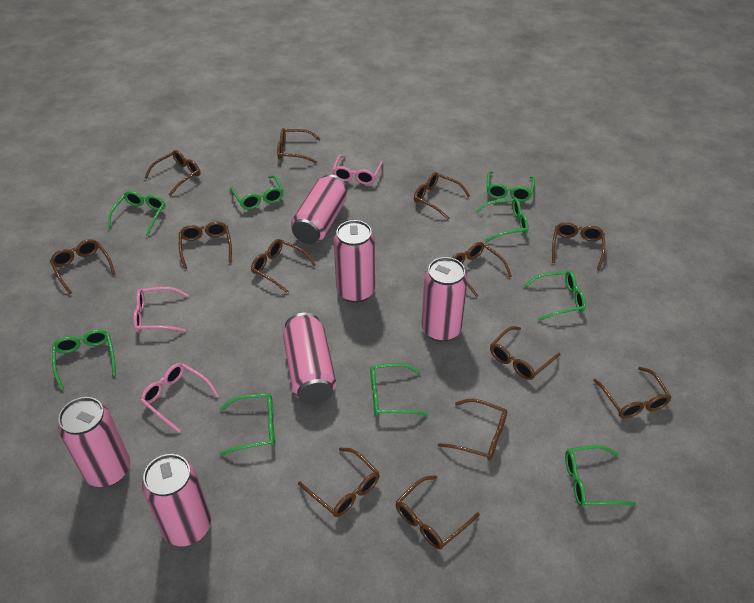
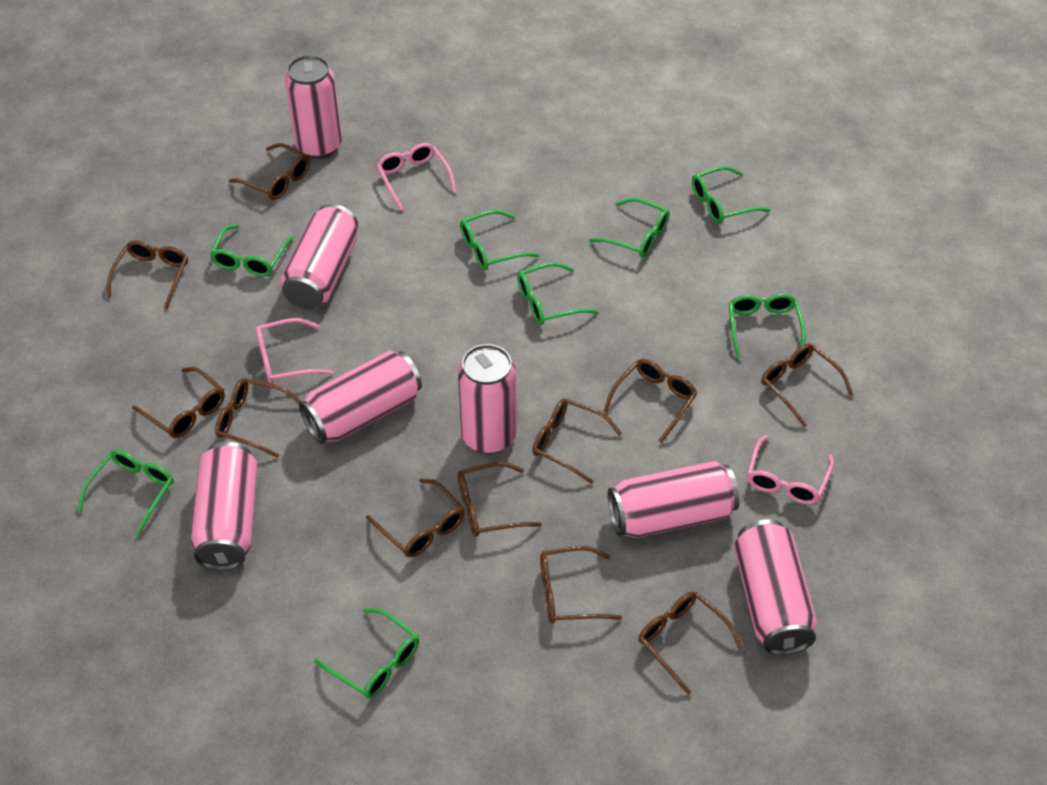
brown glasses: 13 -> 11
green glasses: 9 -> 8
pink can: 6 -> 7

